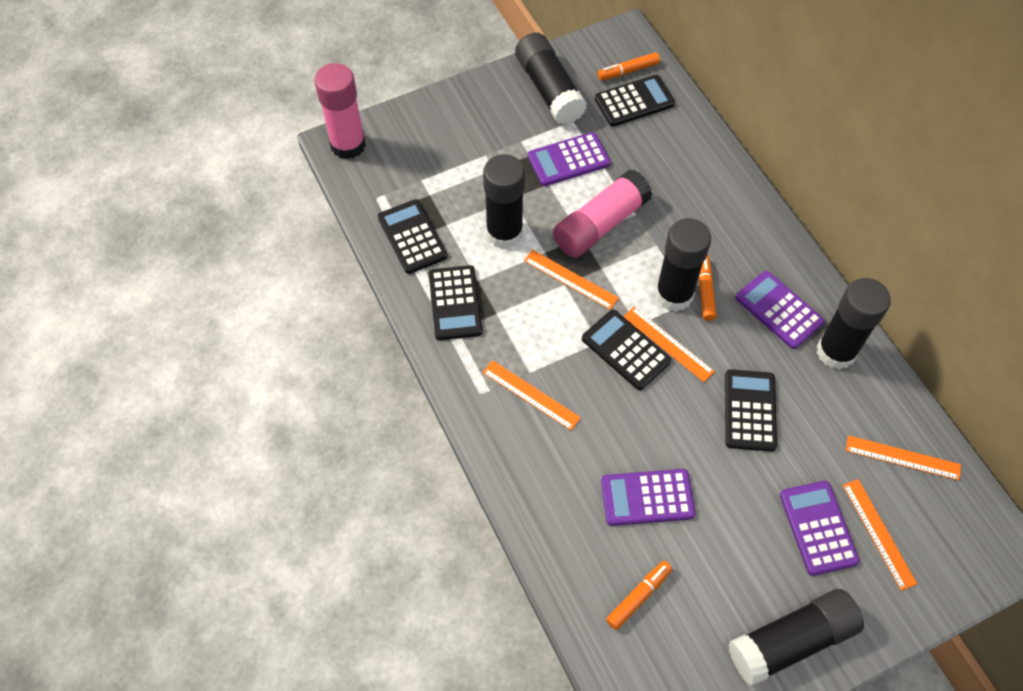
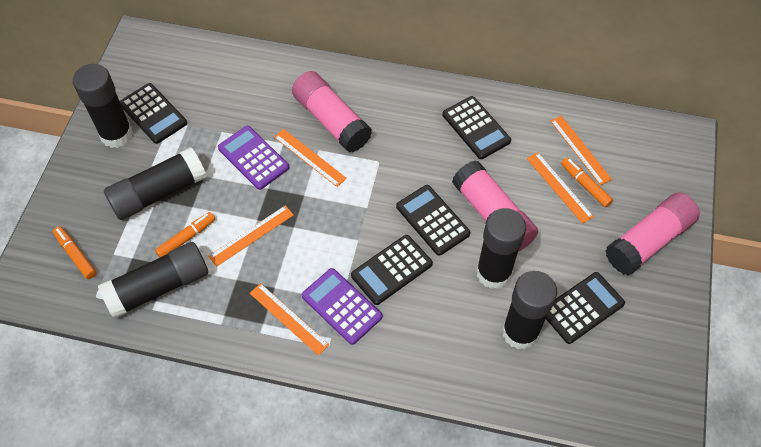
pink glue stick: 2 -> 3
purple calculator: 4 -> 2

